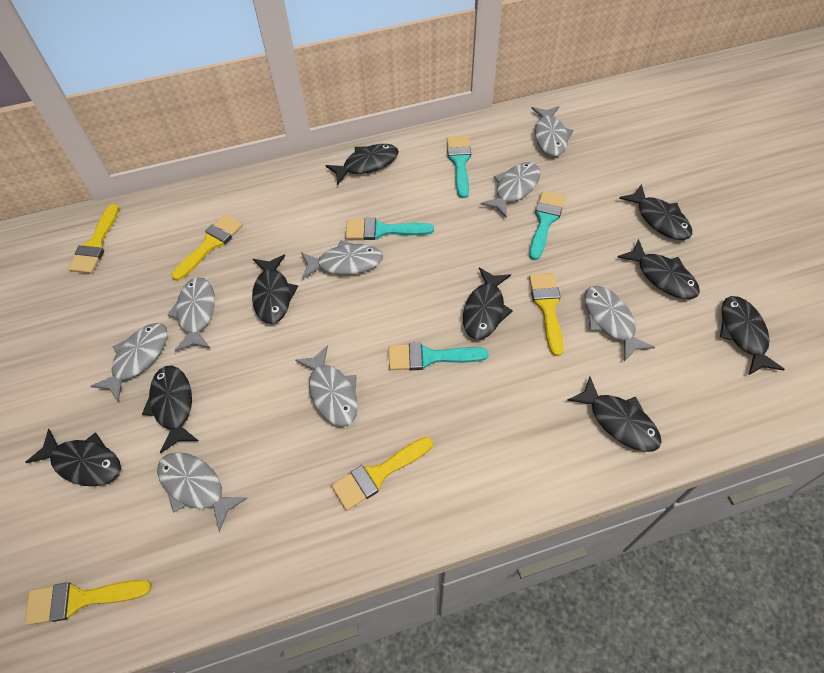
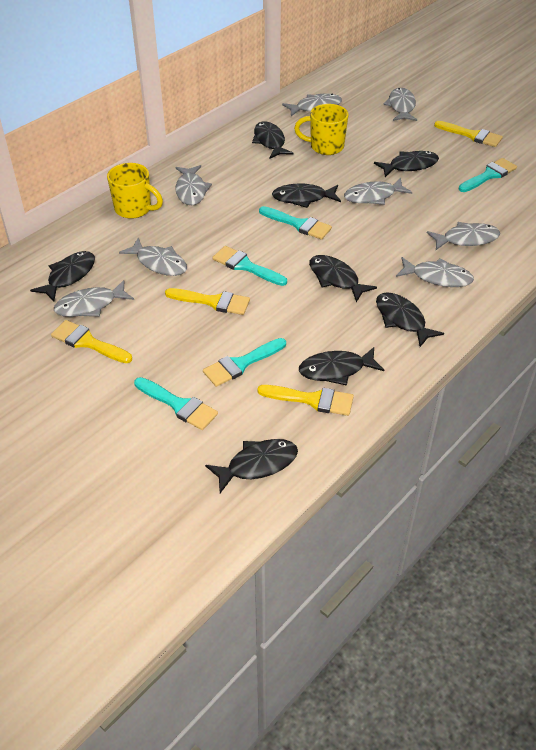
black fish: 9 -> 8
turquoise brush: 4 -> 5
yellow brush: 5 -> 4
yellow mug: 0 -> 2

